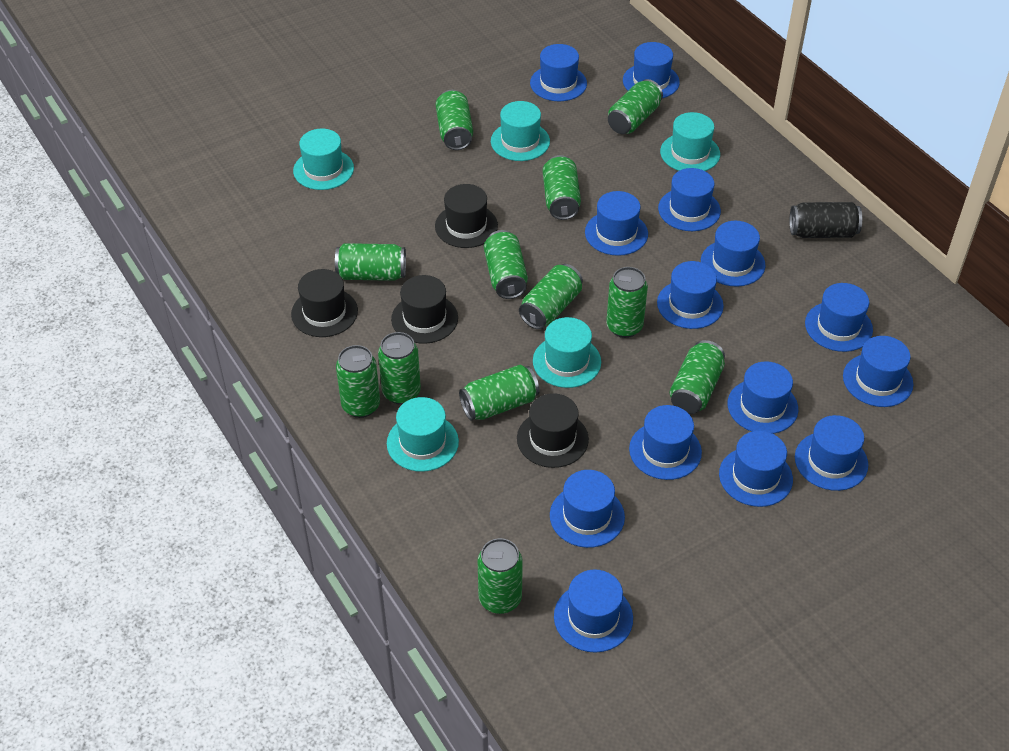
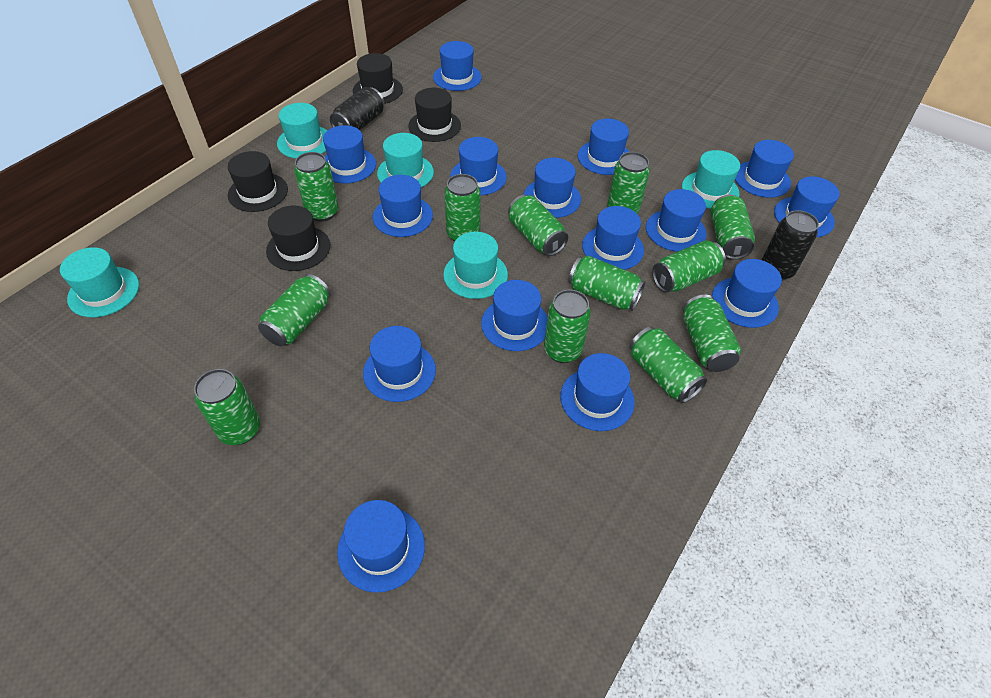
black can: 1 -> 2
blue hat: 14 -> 15

